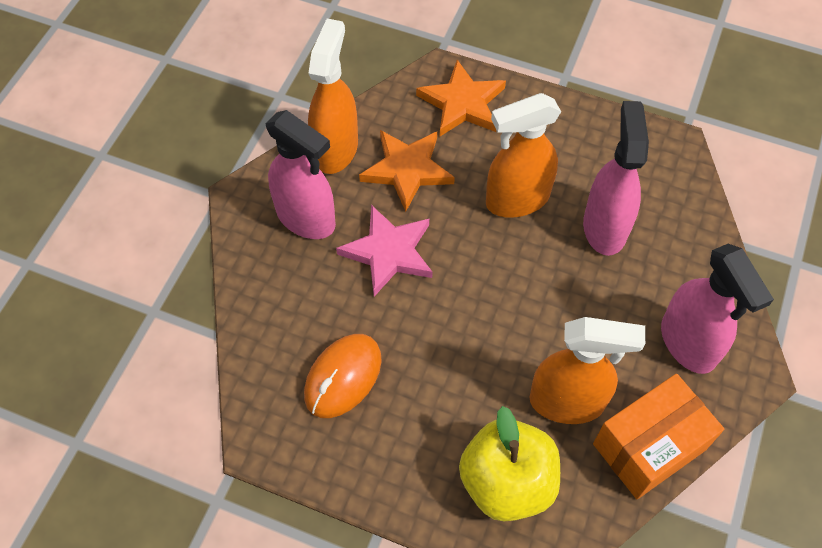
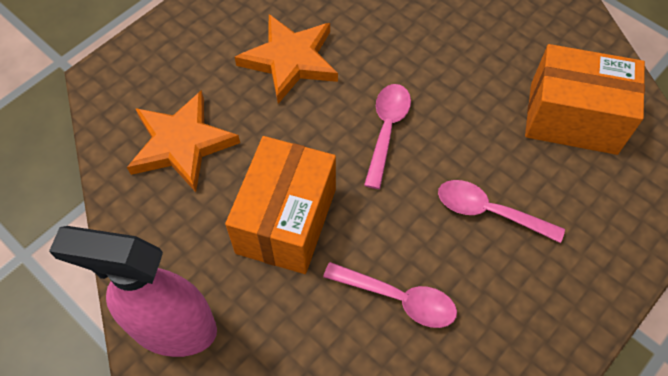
orange box: 1 -> 2
orange mouse: 1 -> 0
orange spray bottle: 3 -> 0
pink spoon: 0 -> 3
pink spray bottle: 3 -> 1
pink star: 1 -> 0
yellow apple: 1 -> 0

